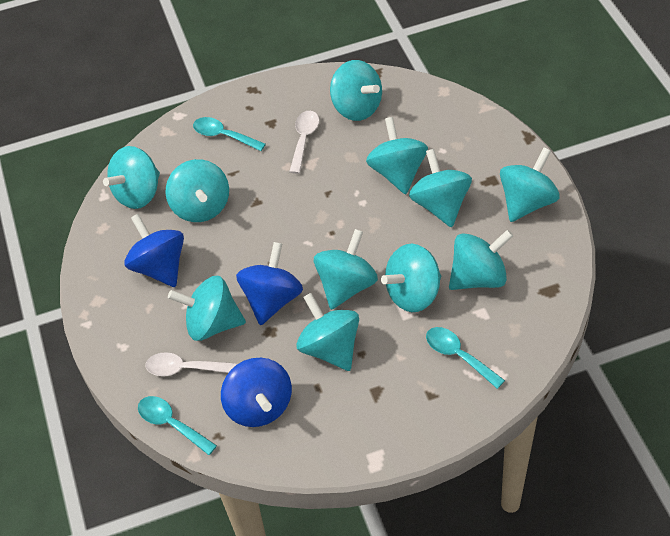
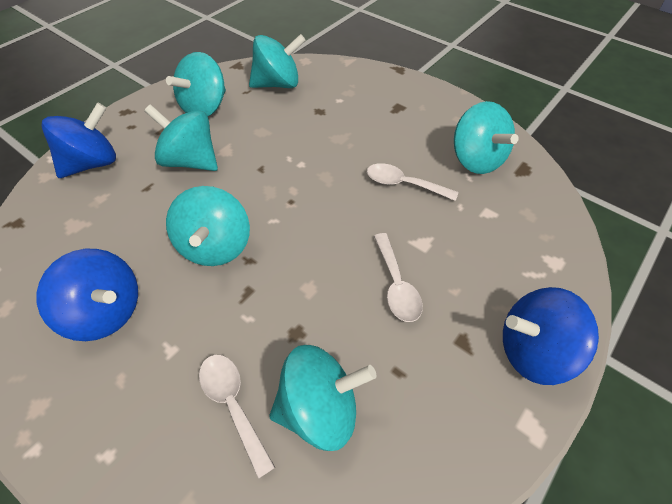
turquoise spinning top: 11 -> 6
turquoise spoon: 3 -> 0
white spoon: 2 -> 3

